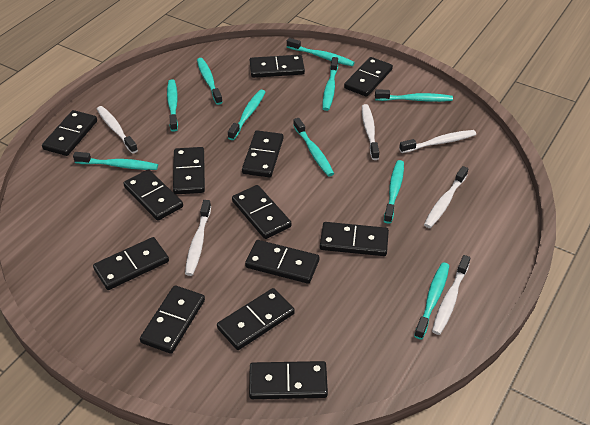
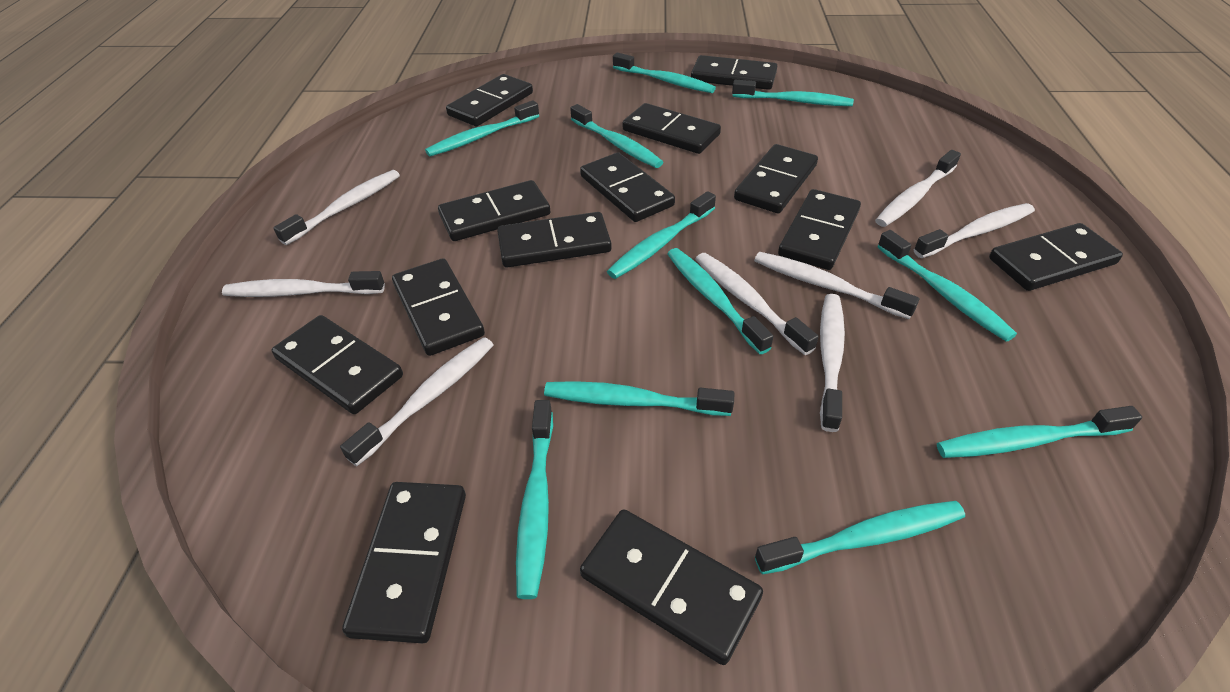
turquoise toothbrush: 10 -> 11
white toothbrush: 6 -> 8

